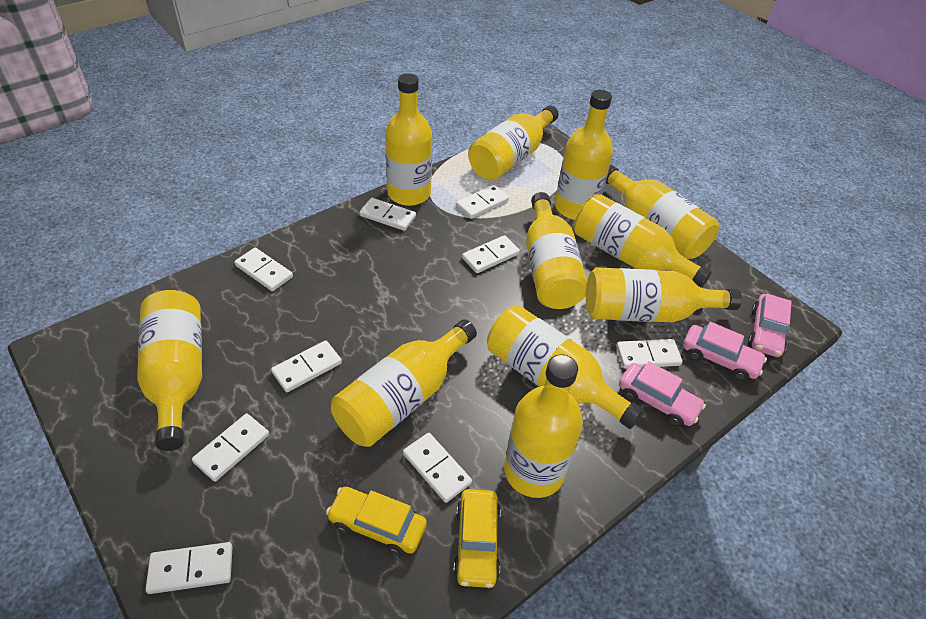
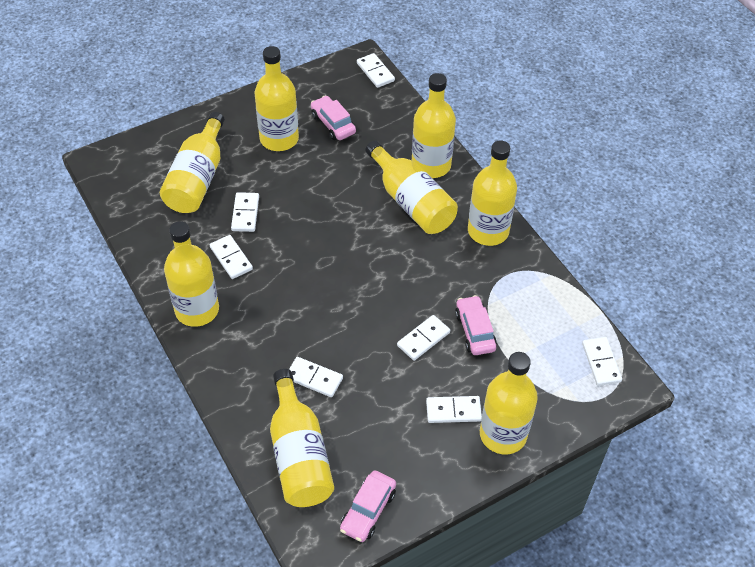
white domino: 9 -> 7
yellow bottle: 11 -> 8
yellow car: 2 -> 0

